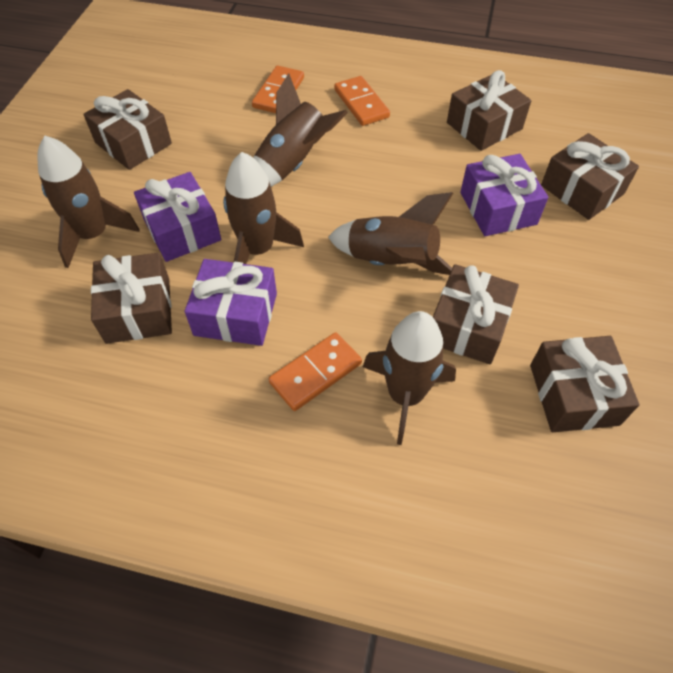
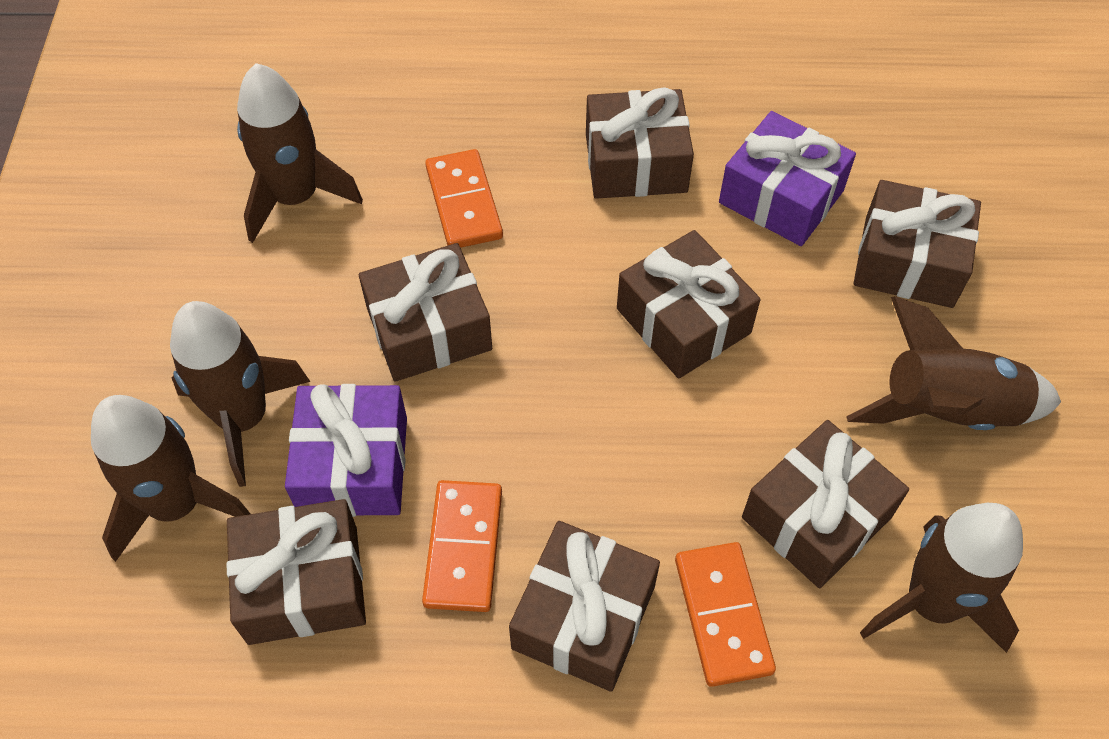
brown gift: 6 -> 7
purple gift: 3 -> 2

